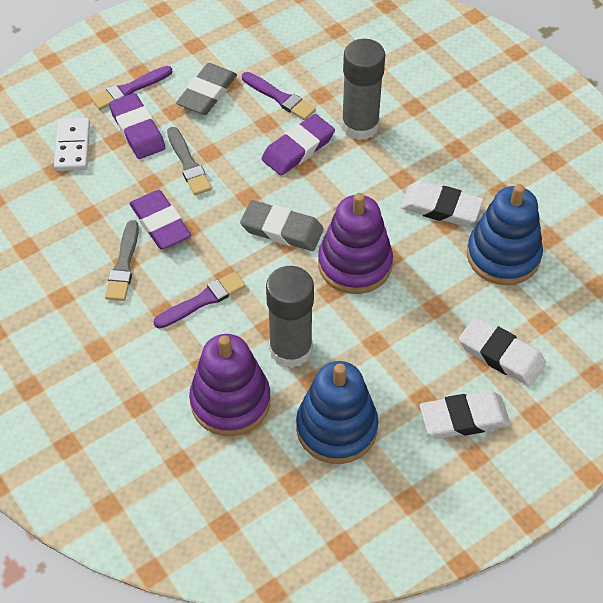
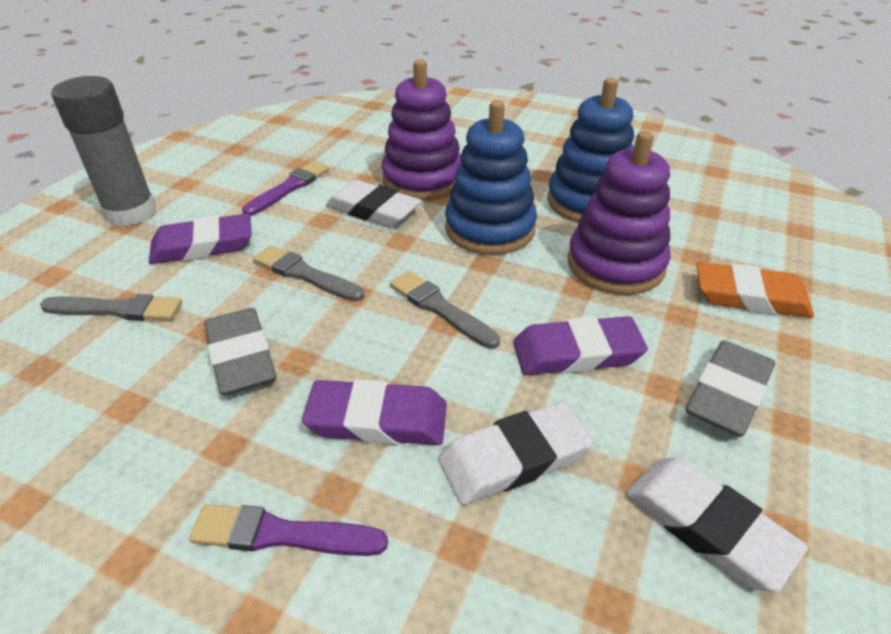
grey brush: 2 -> 3
grey glue stick: 2 -> 1
orange eraser: 0 -> 1
purple brush: 3 -> 2
white domino: 1 -> 0

